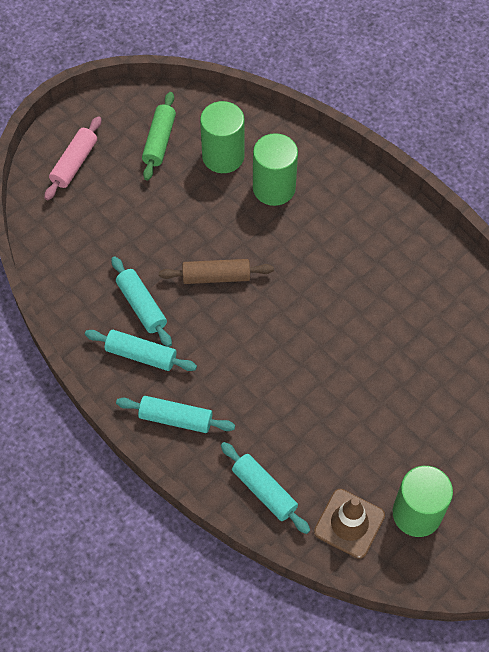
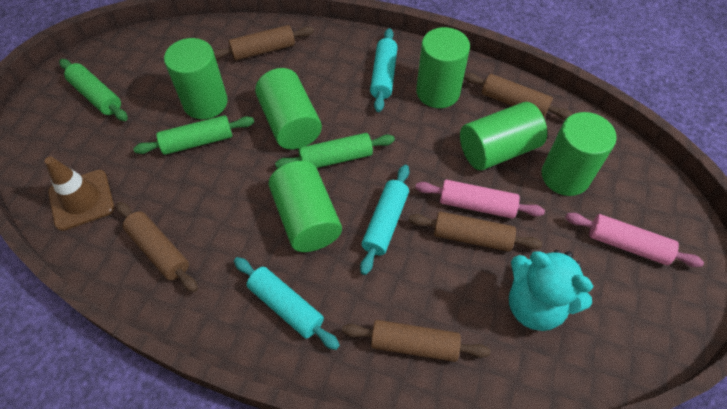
brown rolling pin: 1 -> 5
green cylinder: 3 -> 6
green rolling pin: 1 -> 3
pink rolling pin: 1 -> 2
turquoise rolling pin: 4 -> 3
turquoise teddy bear: 0 -> 1

